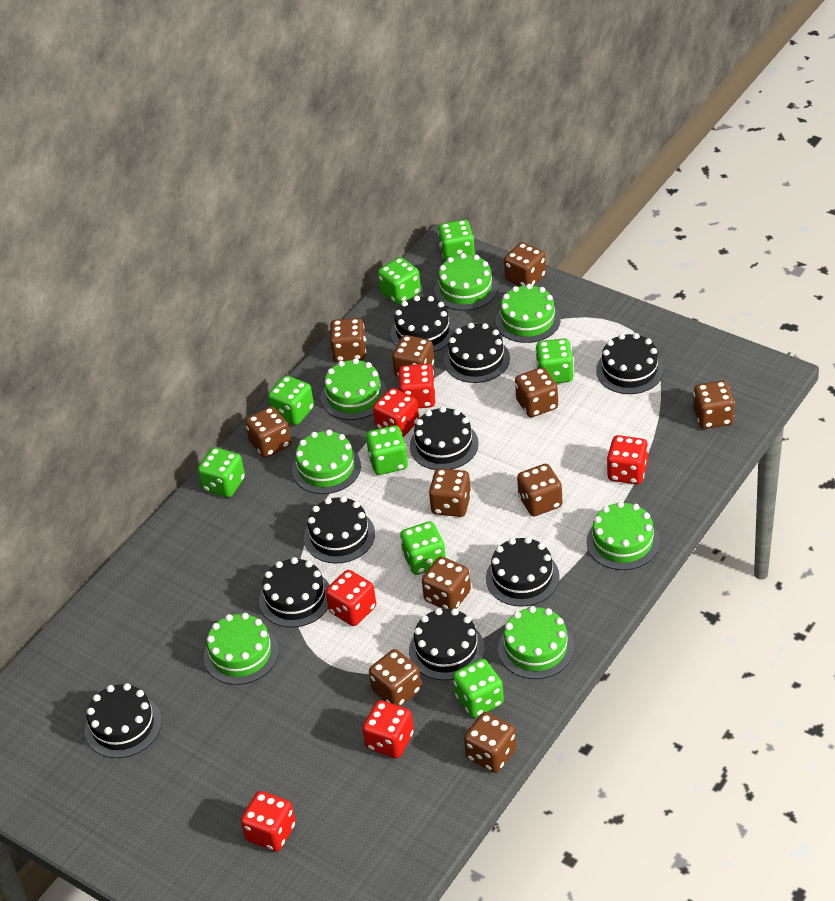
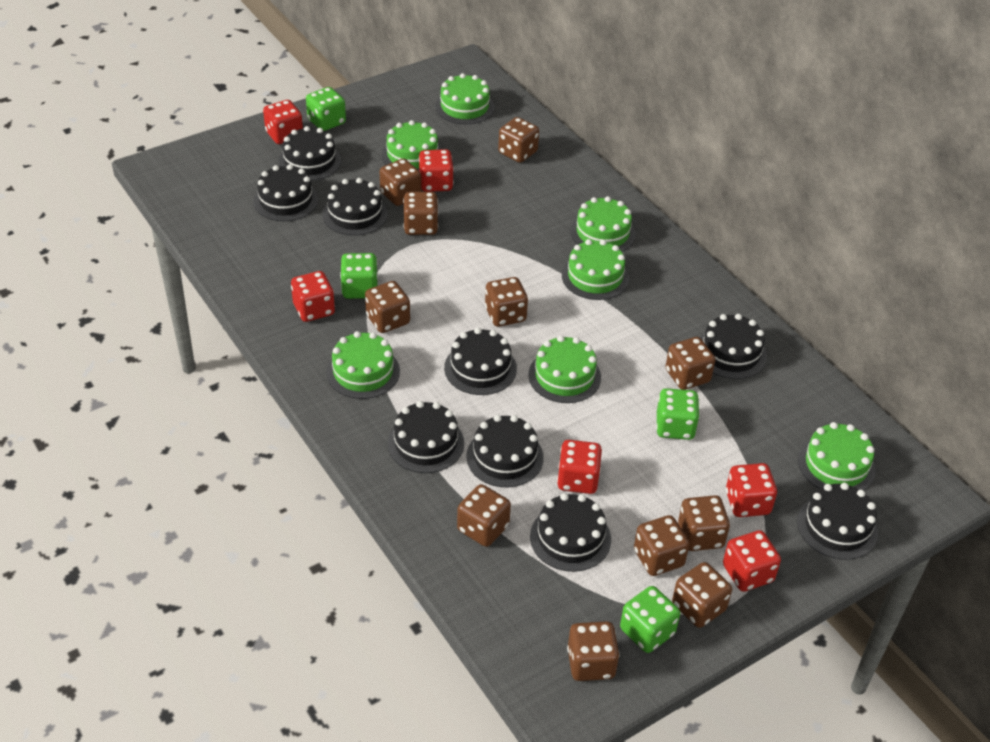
green dice: 8 -> 4

